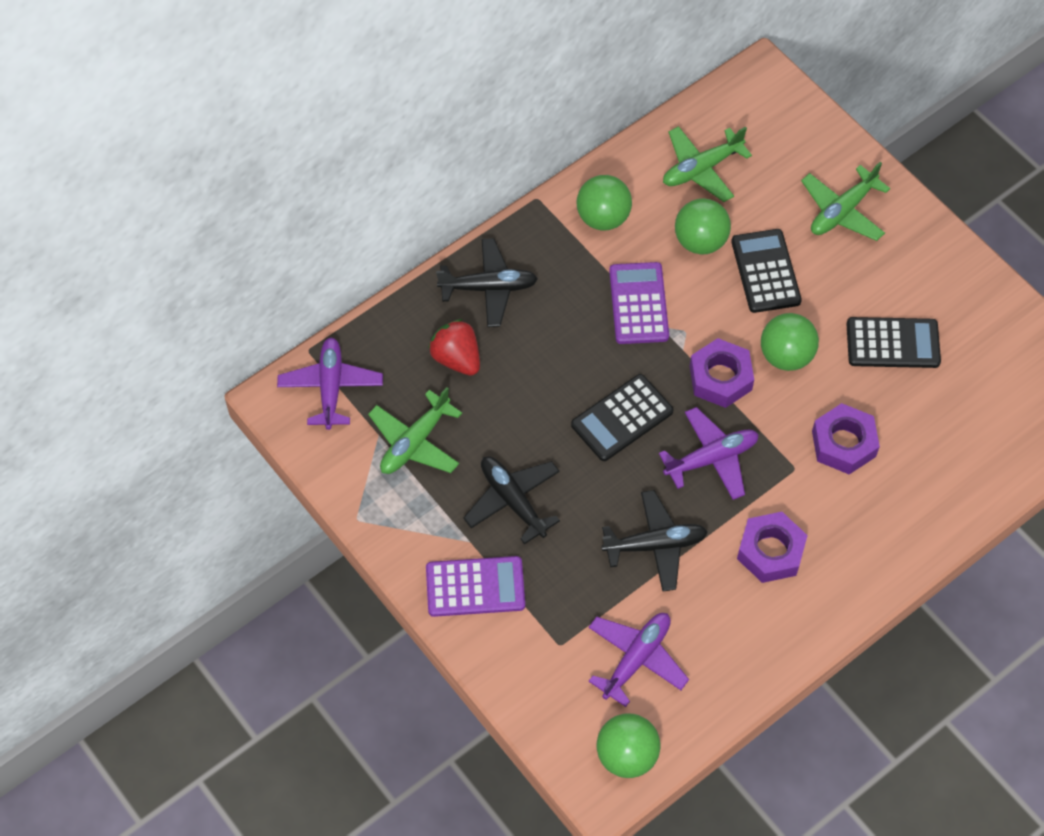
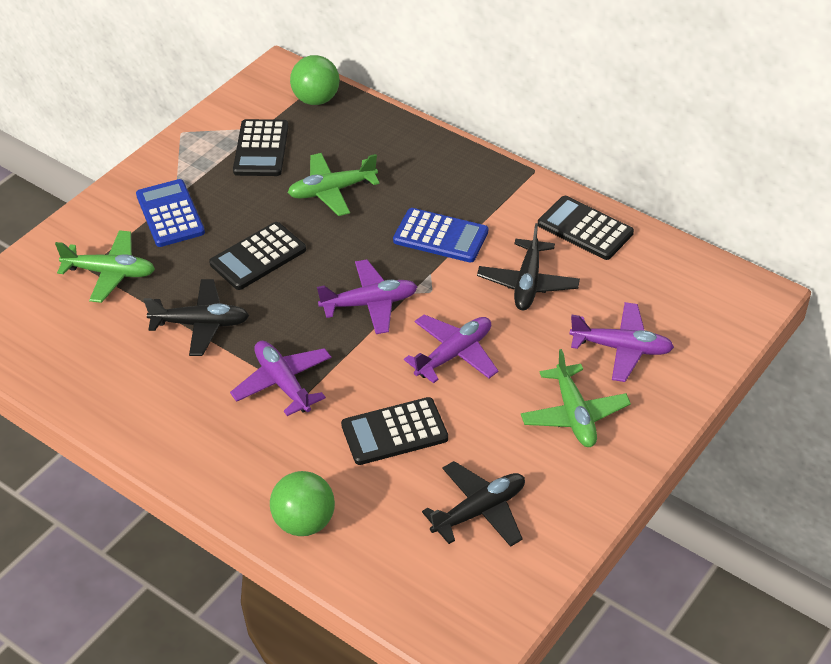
black calculator: 3 -> 4
blue calculator: 0 -> 2
green ball: 4 -> 2
purple calculator: 2 -> 0
purple nut: 3 -> 0
purple plane: 3 -> 4
red strawberry: 1 -> 0

